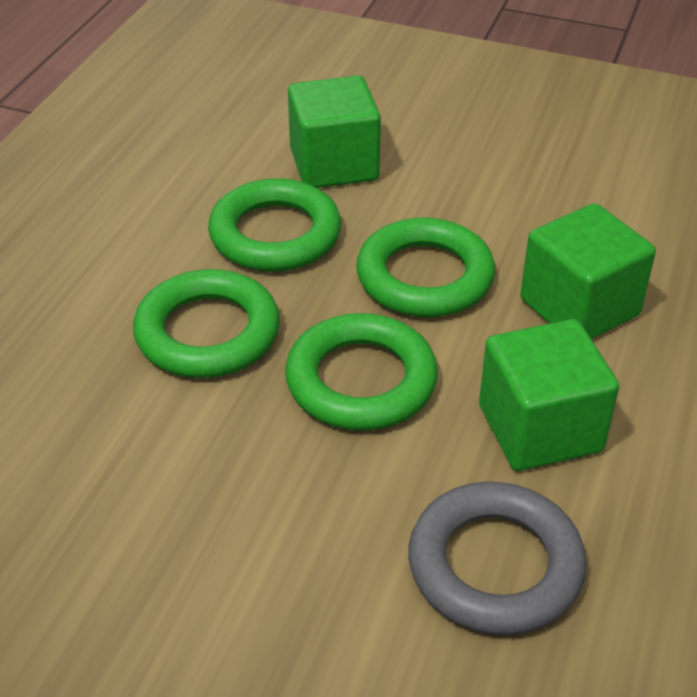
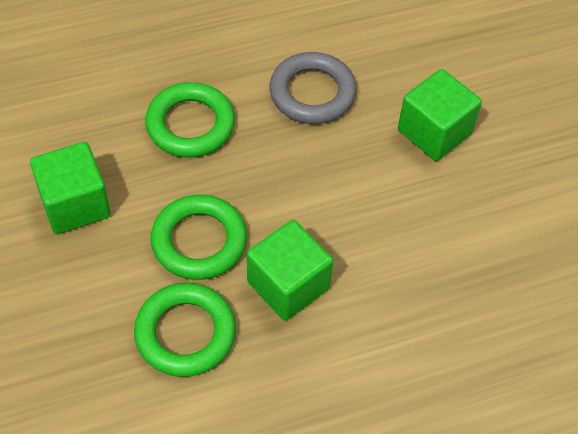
green ring: 4 -> 3

